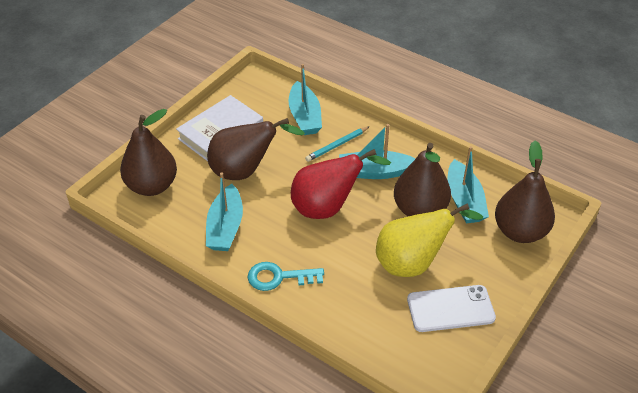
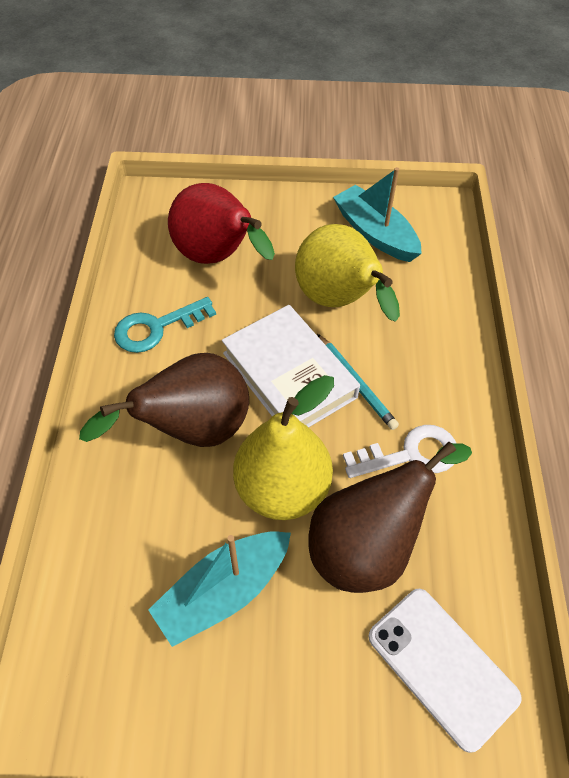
brown pear: 4 -> 2
turquoise boat: 4 -> 2
white key: 0 -> 1
yellow pear: 1 -> 2

